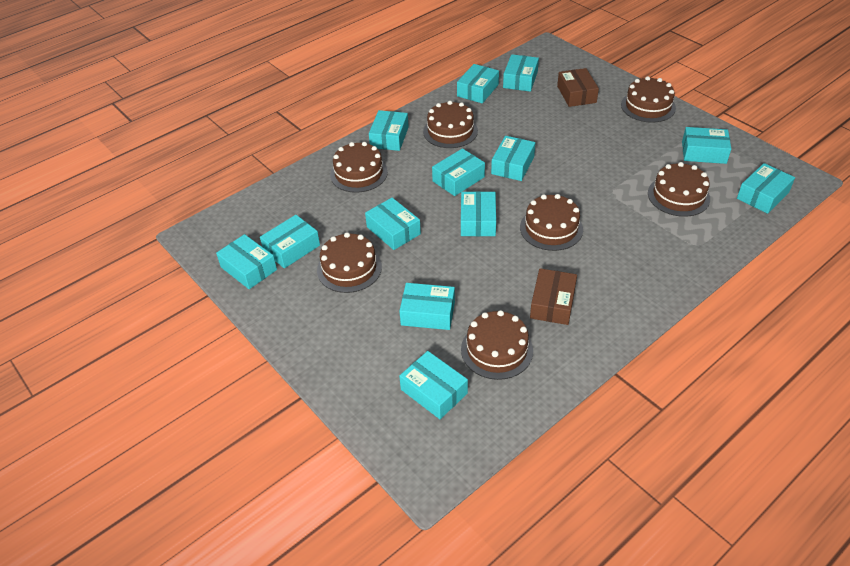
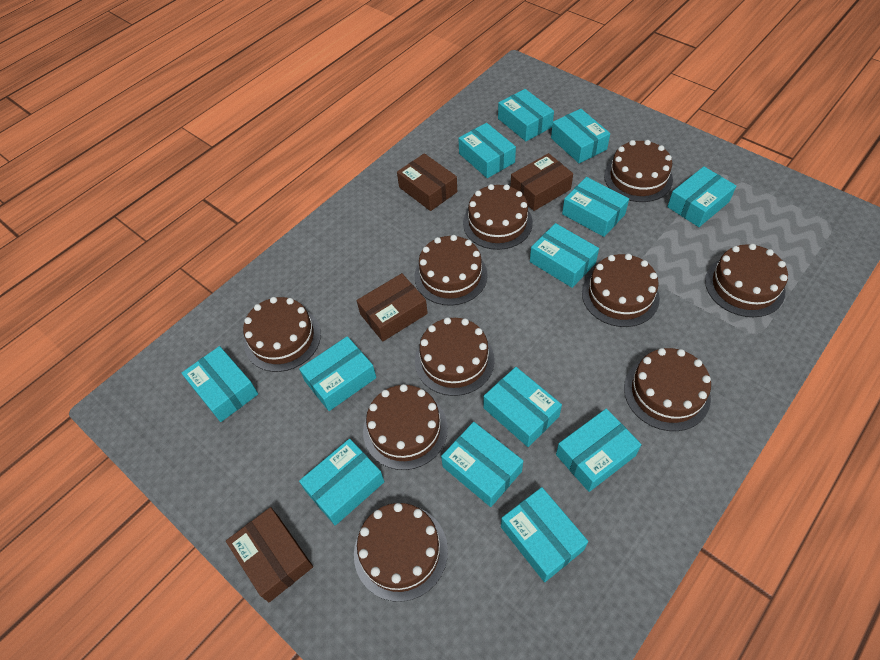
brown box: 2 -> 4
brown cake: 7 -> 10

